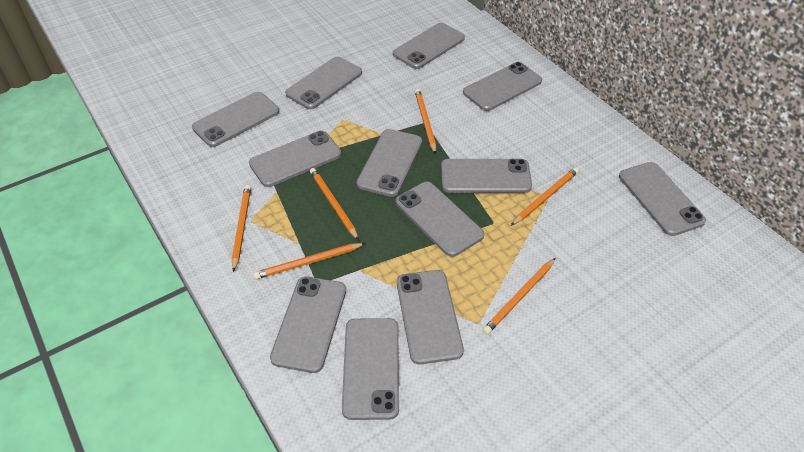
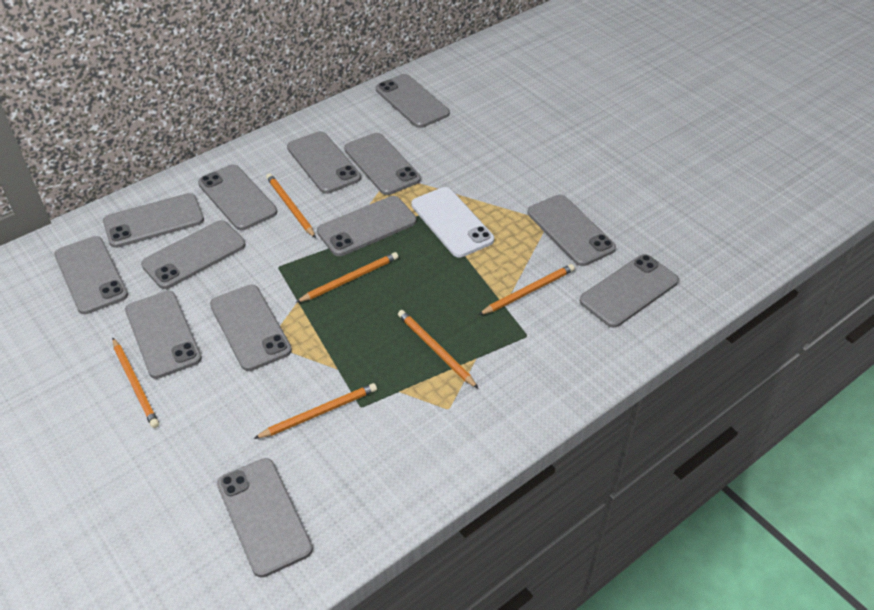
grey phone: 12 -> 13
white phone: 0 -> 1

